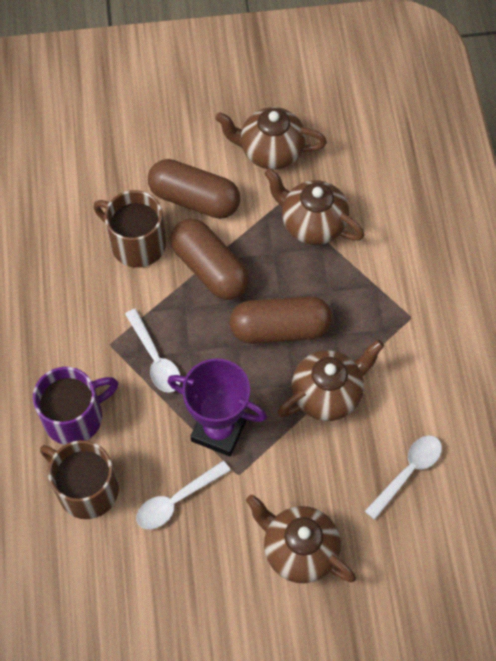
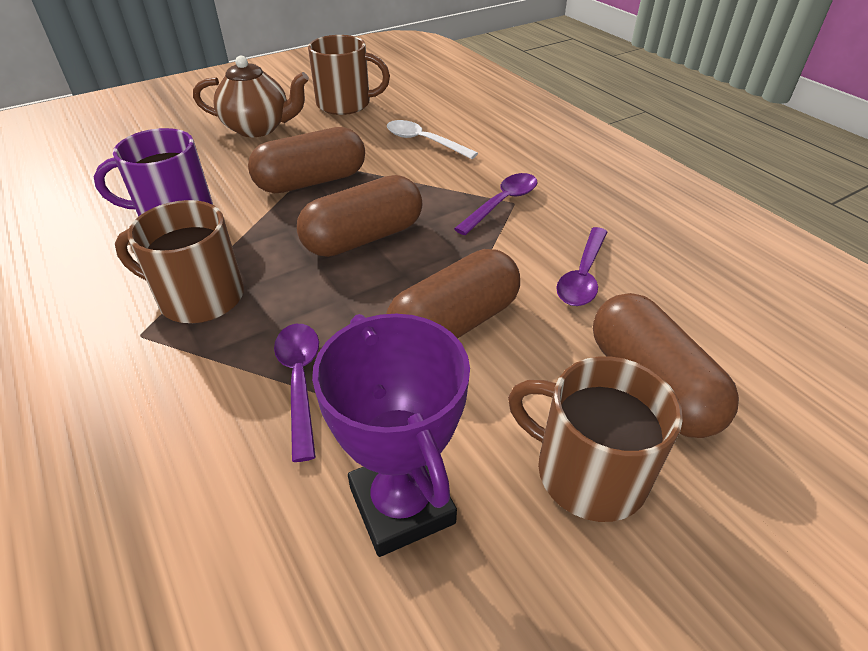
brown capsule: 3 -> 4
brown mug: 2 -> 3
brown teapot: 4 -> 1
purple spoon: 0 -> 3
white spoon: 3 -> 1

